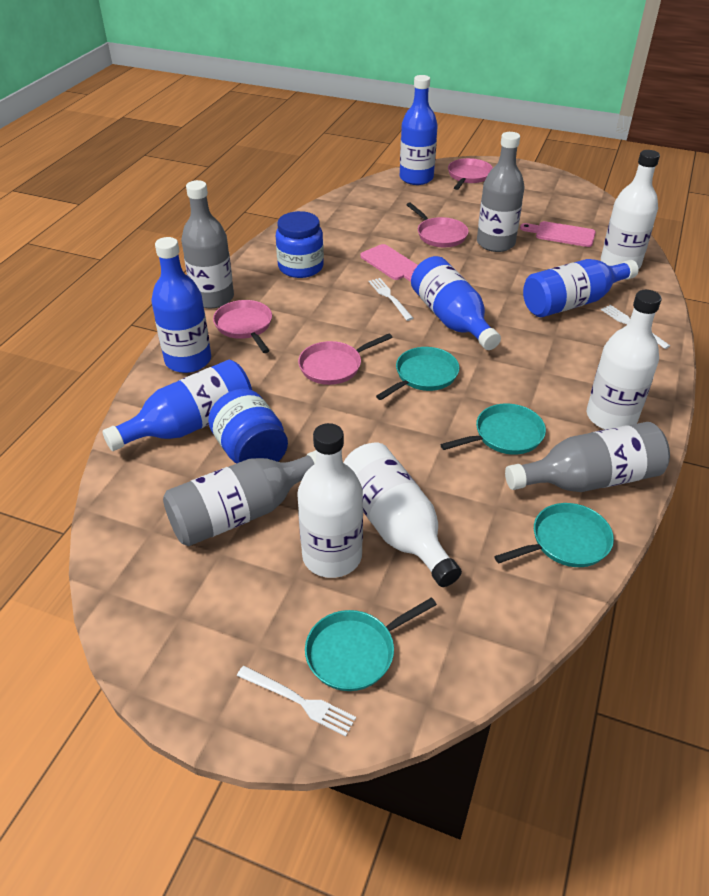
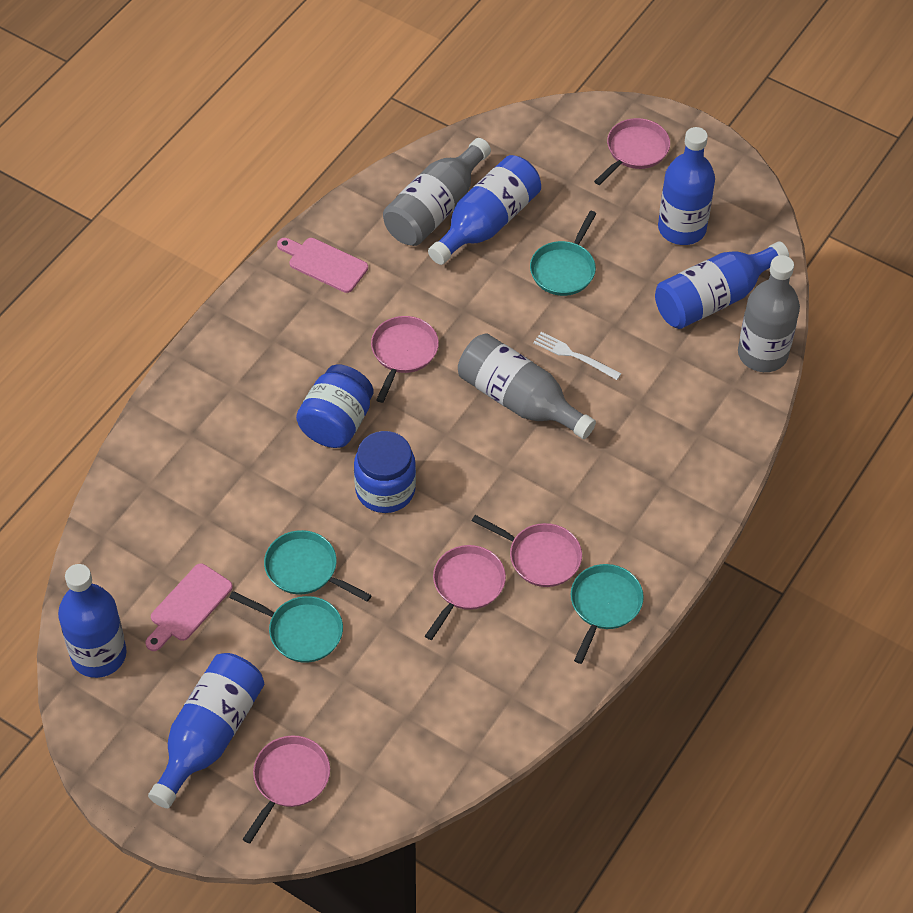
grey bottle: 4 -> 3
pink pan: 4 -> 5
white bottle: 4 -> 0
white fork: 3 -> 1

